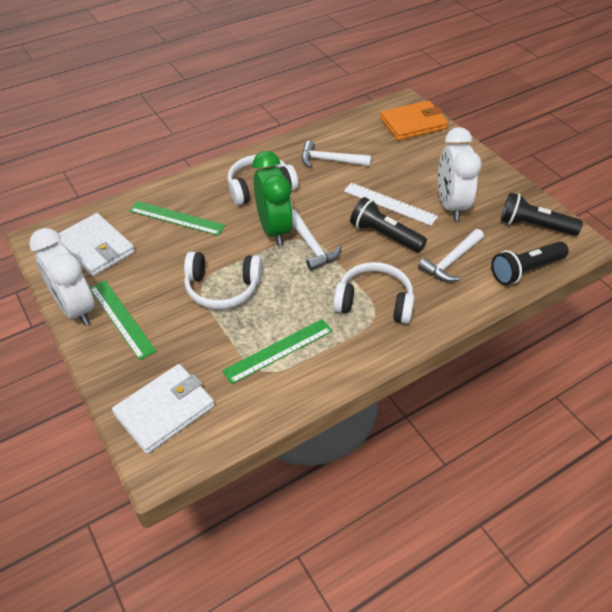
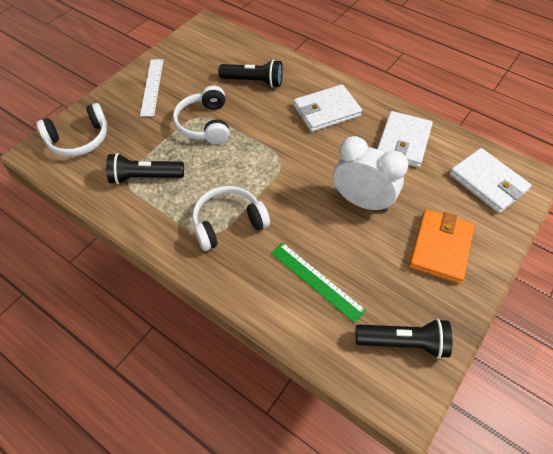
green clock: 1 -> 0
green ruler: 3 -> 1
white clock: 2 -> 1
white hammer: 3 -> 0
white wallet: 2 -> 3

